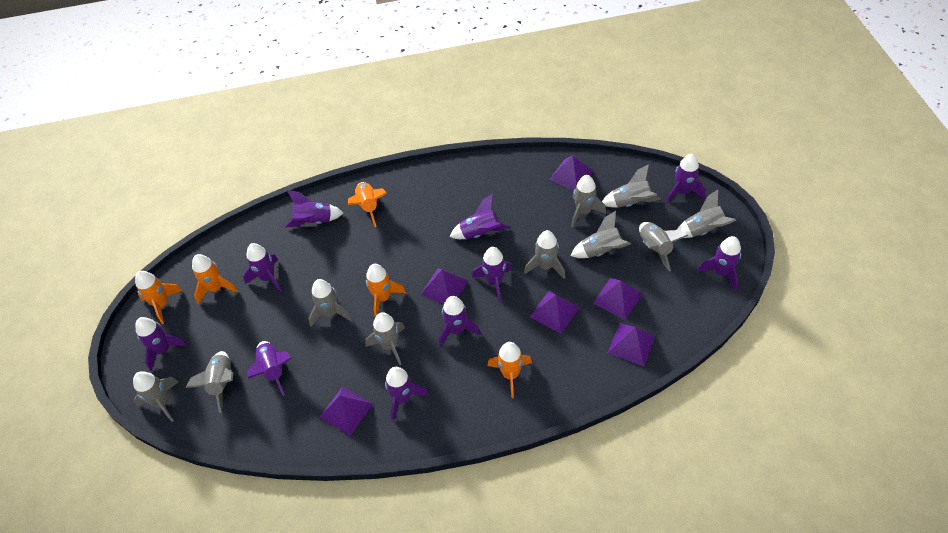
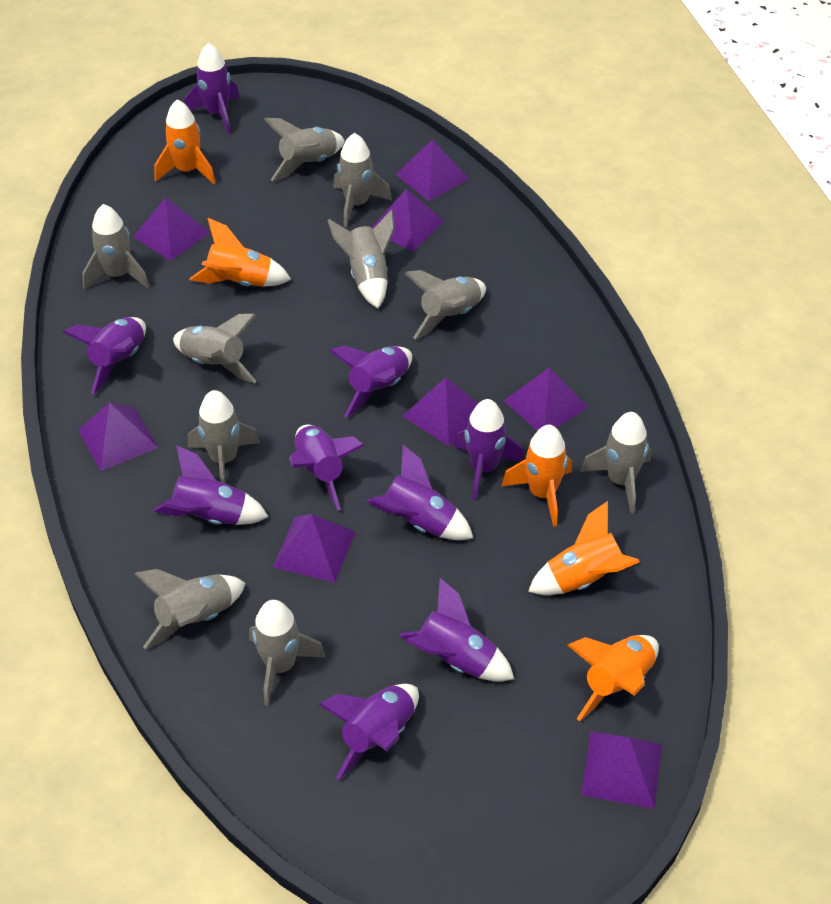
purple pyramid: 6 -> 8
purple rocket: 10 -> 9

